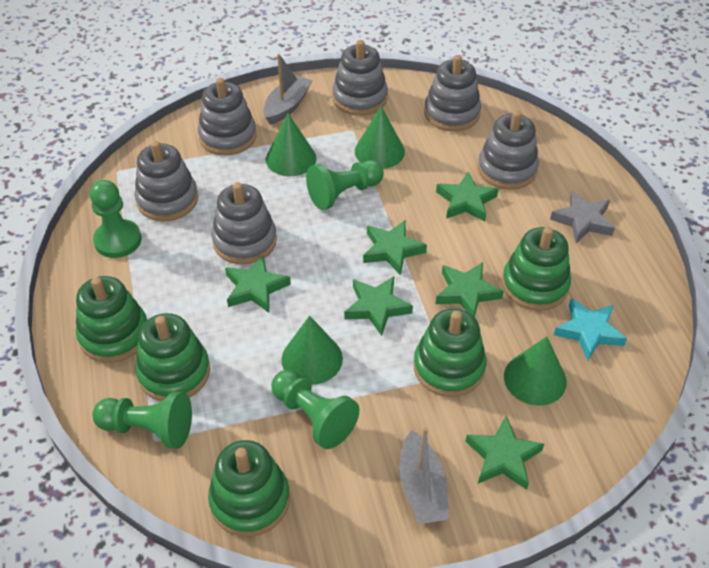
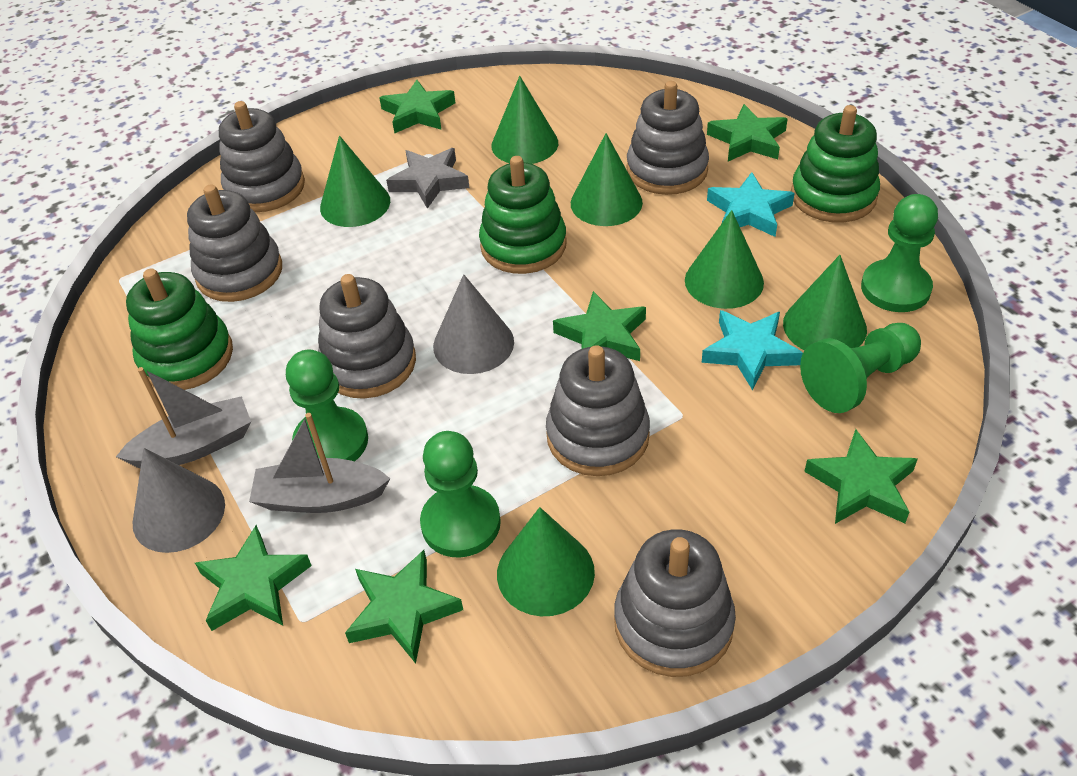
green cone: 4 -> 6
green stacking toy: 5 -> 3
grey cone: 0 -> 2
turquoise star: 1 -> 2

